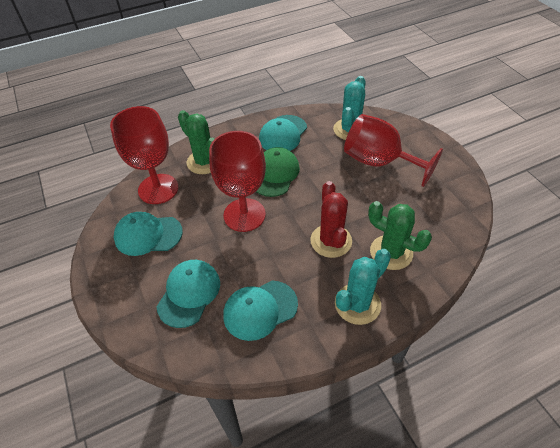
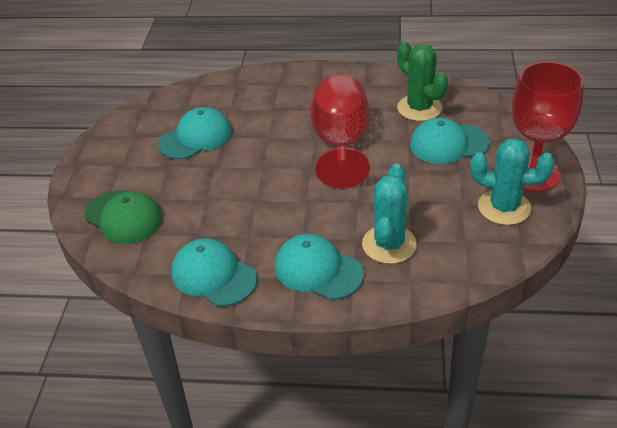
green cactus: 2 -> 1
red cactus: 1 -> 0
red goblet: 3 -> 2

